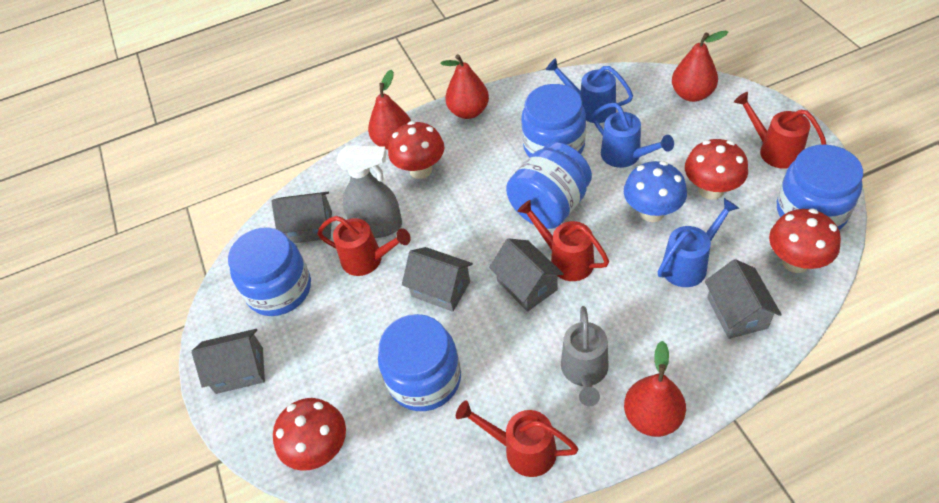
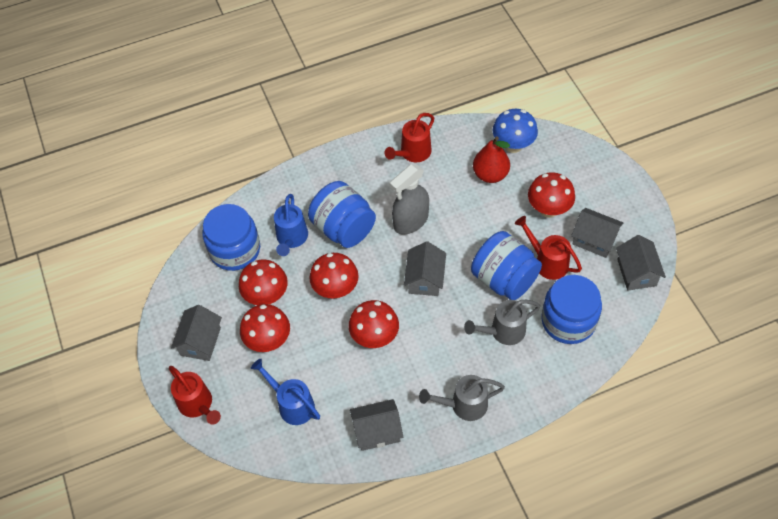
blue jar: 5 -> 4
blue watering can: 3 -> 2
grey watering can: 1 -> 2
red mushroom: 4 -> 5
red pear: 4 -> 1
red watering can: 4 -> 3

